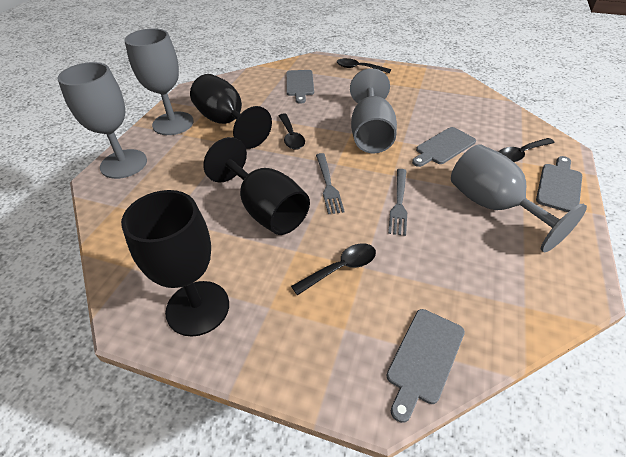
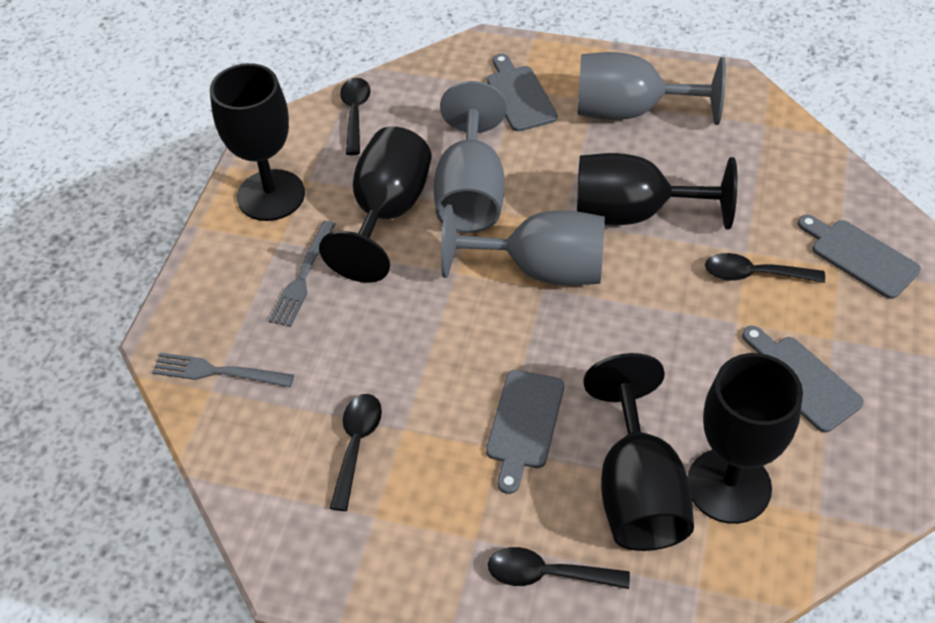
black goblet: 3 -> 5
grey goblet: 4 -> 3

